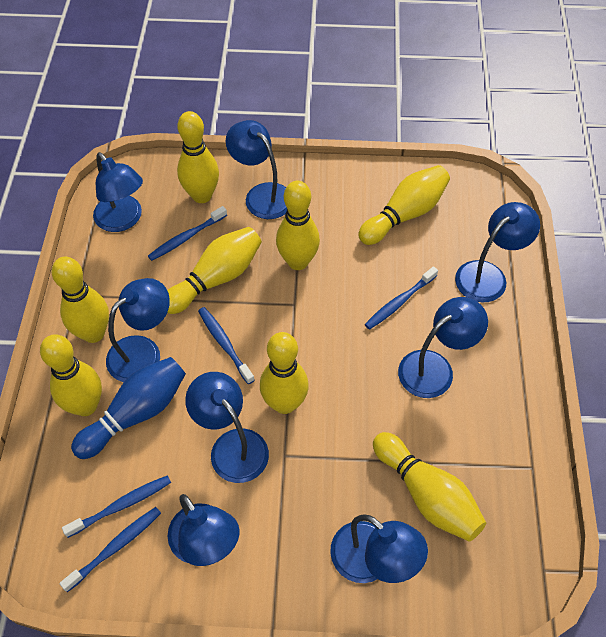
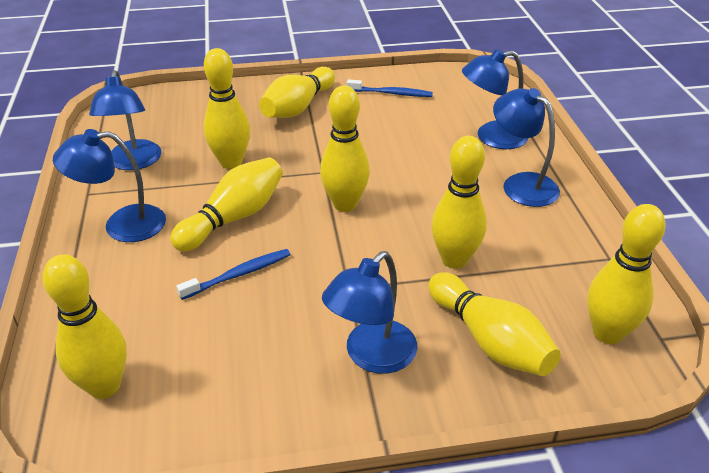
blue bowling pin: 1 -> 0
blue lamp: 8 -> 5
blue toothbrush: 5 -> 2

